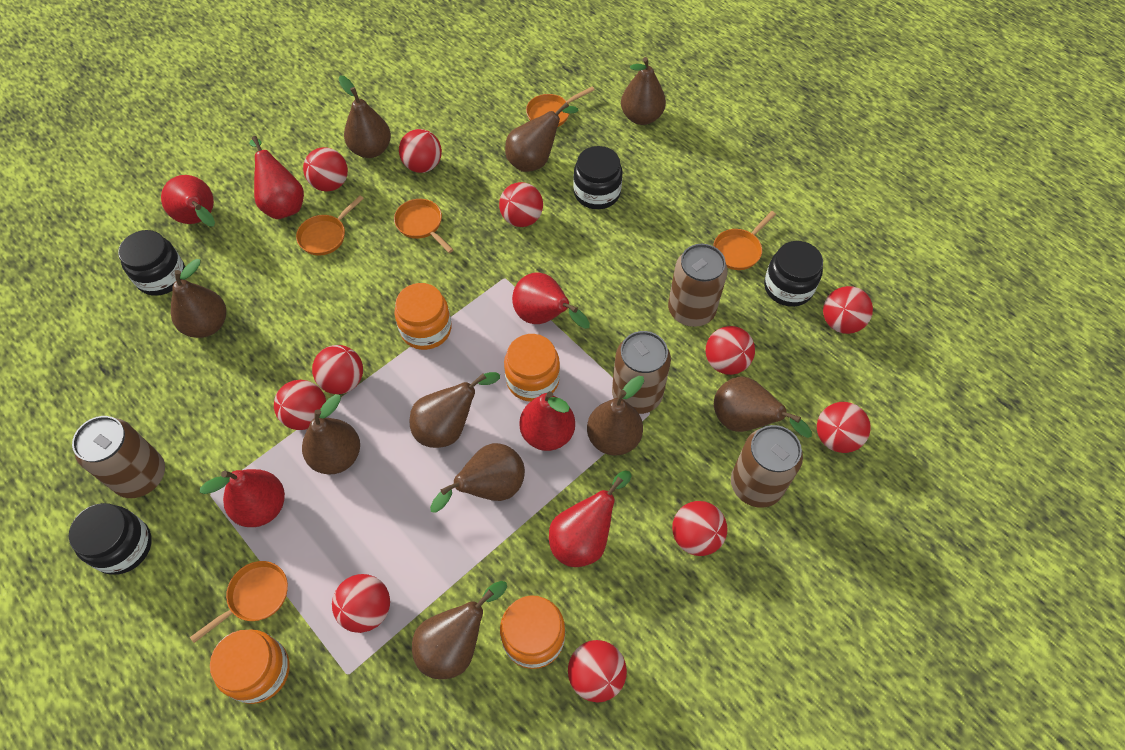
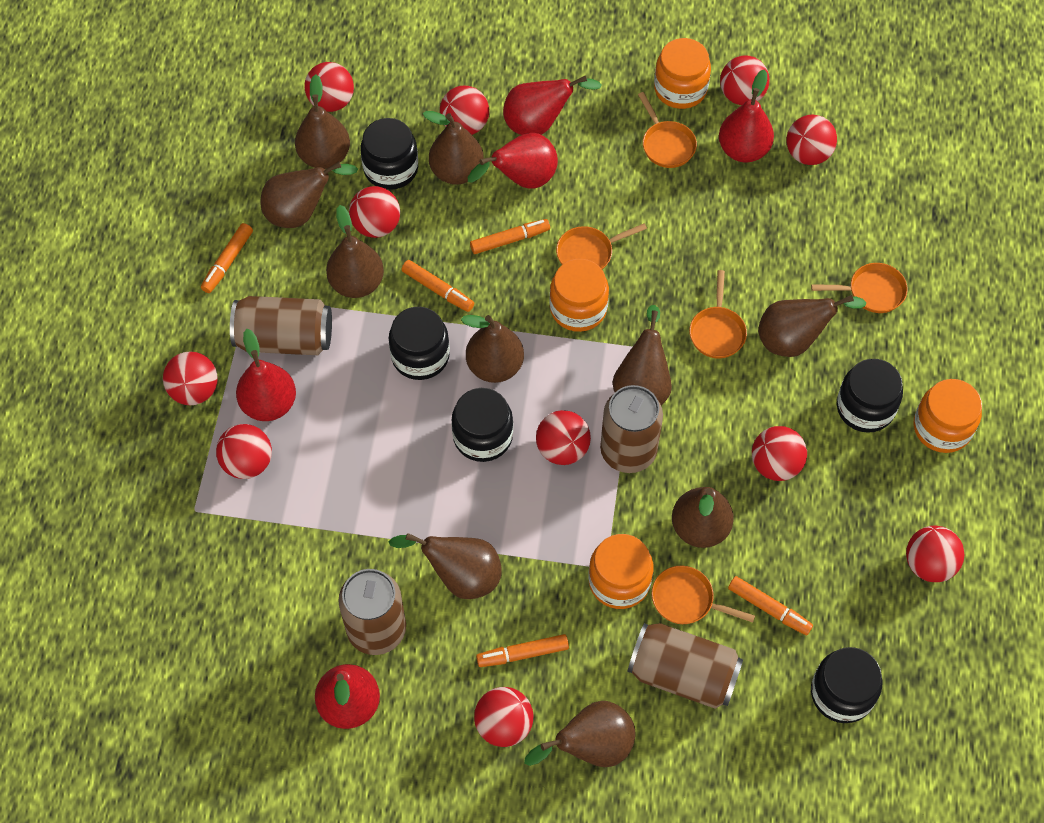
black jar: 4 -> 5
orange marker: 0 -> 5
red pear: 6 -> 5

